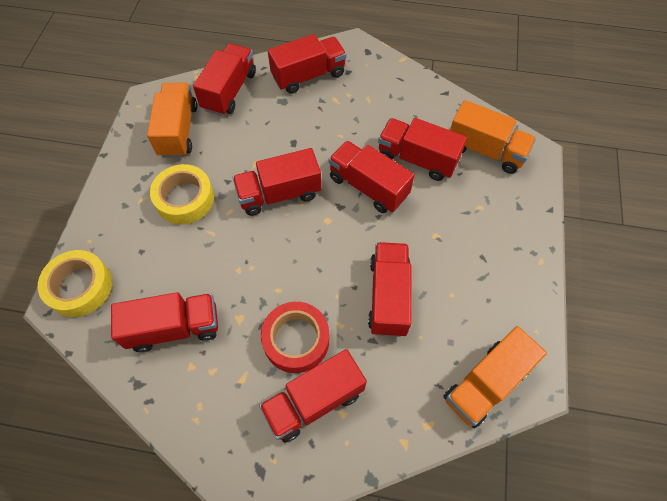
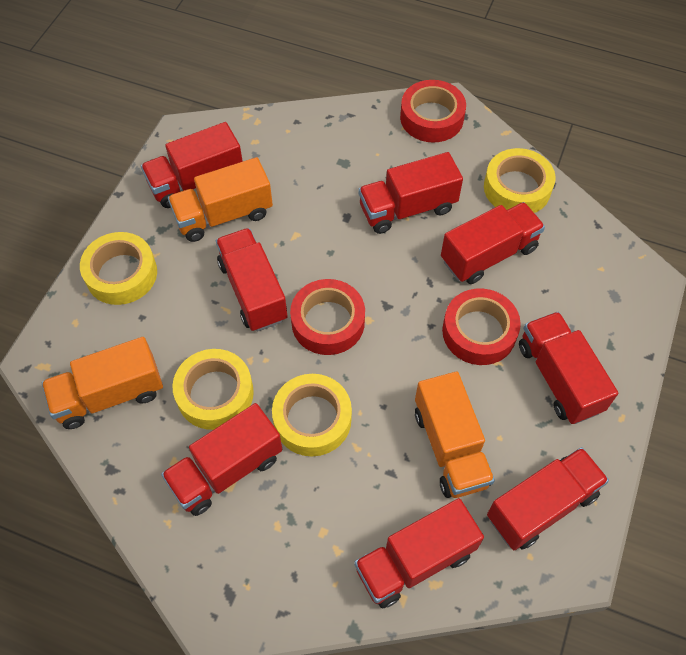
red tape: 1 -> 3
yellow tape: 2 -> 4

